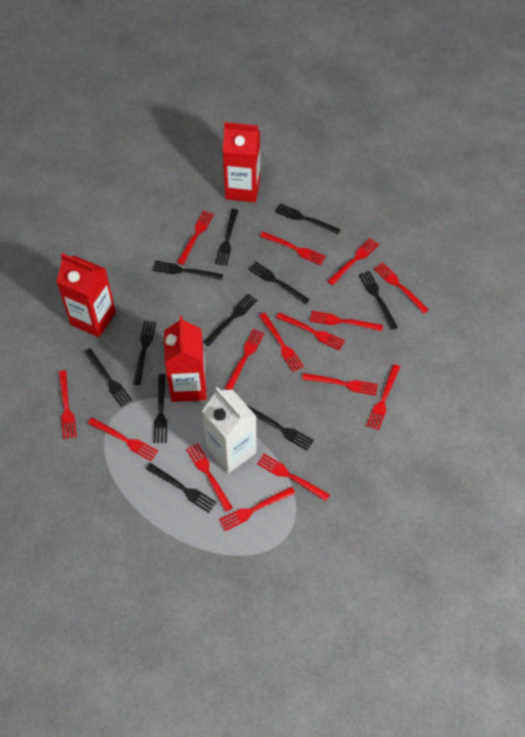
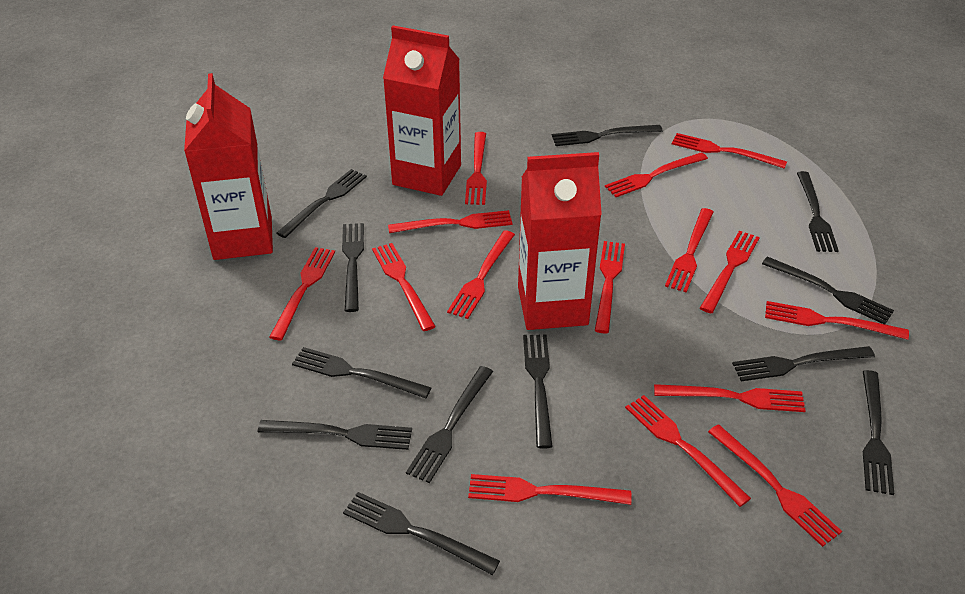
black fork: 11 -> 12
white carton: 1 -> 0

